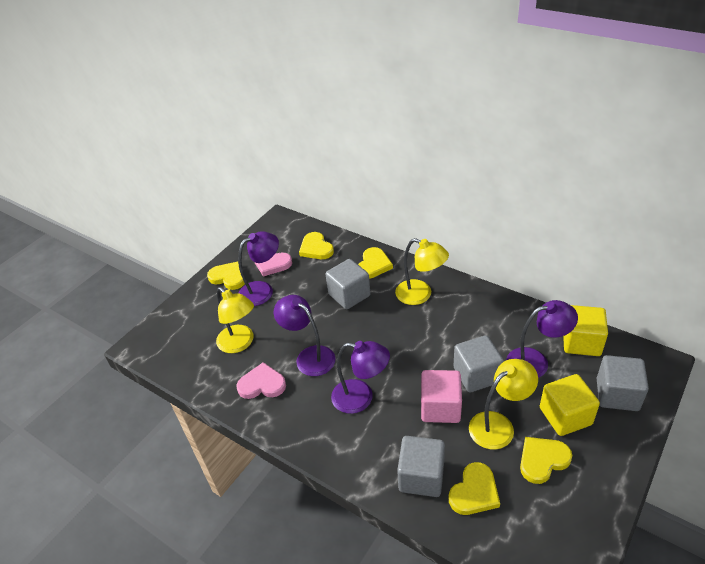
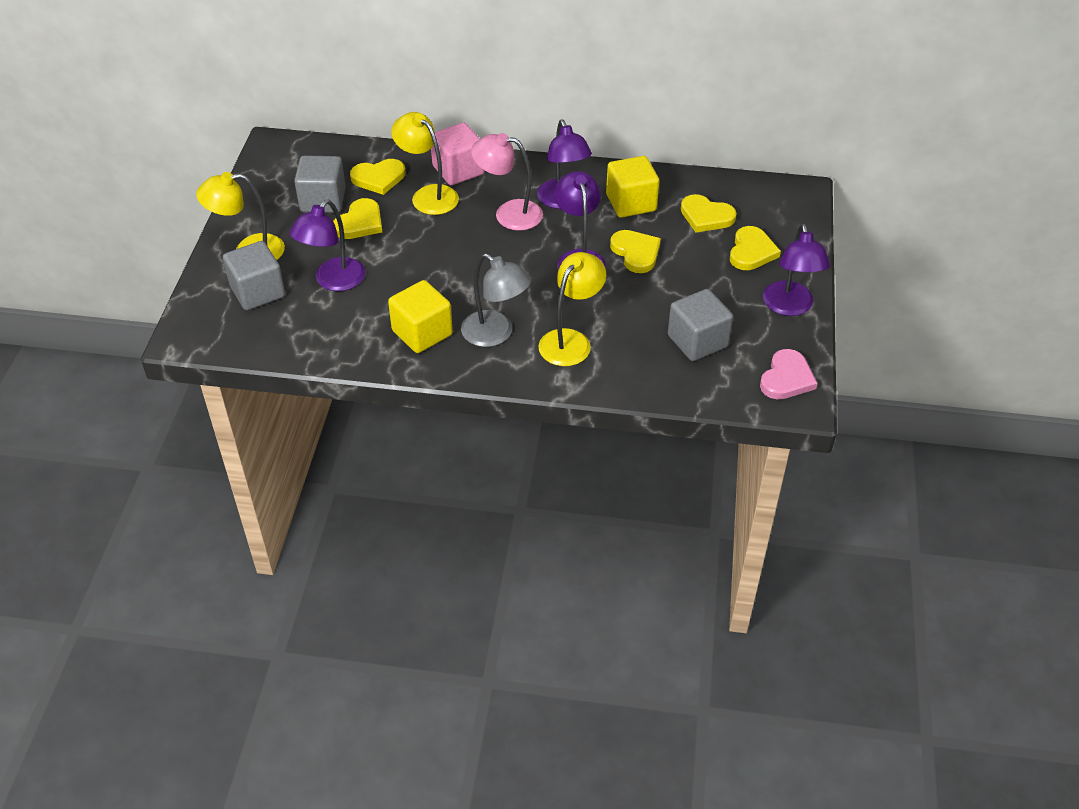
grey cube: 4 -> 3
grey lamp: 0 -> 1
pink heart: 2 -> 1
pink lamp: 0 -> 1

